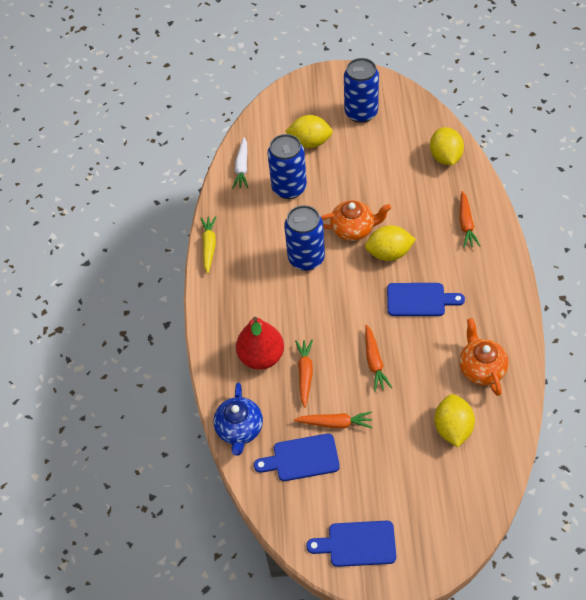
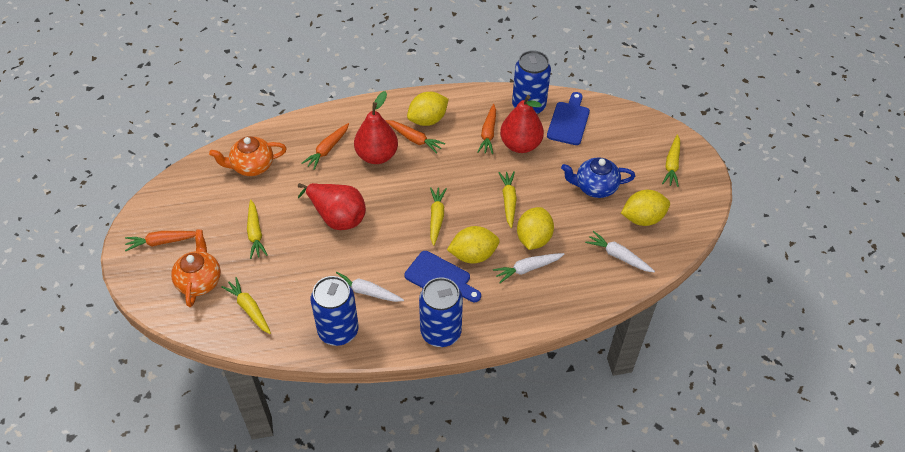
blue cutting board: 3 -> 2
red pear: 1 -> 3
white carrot: 1 -> 3
yellow carrot: 1 -> 5

